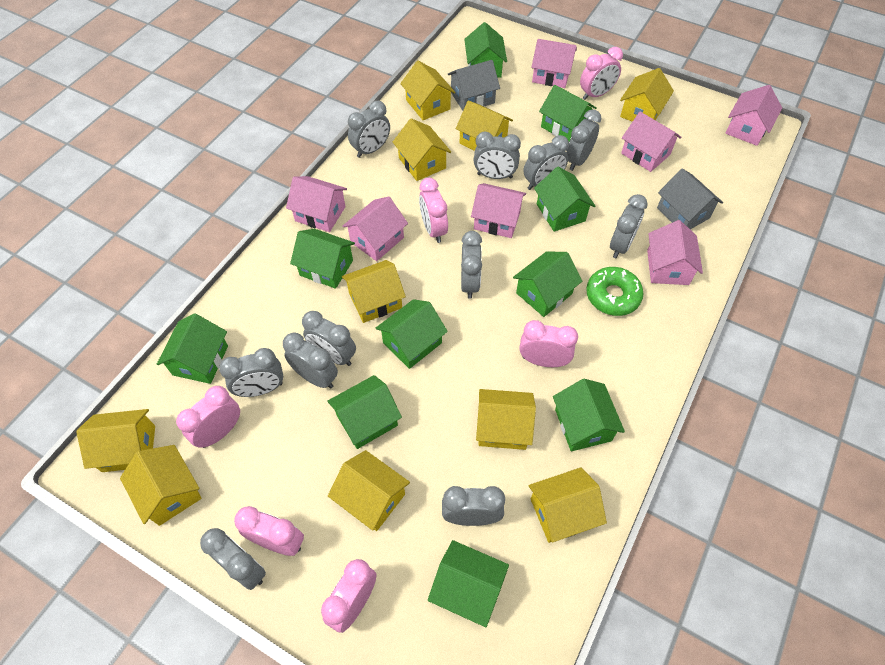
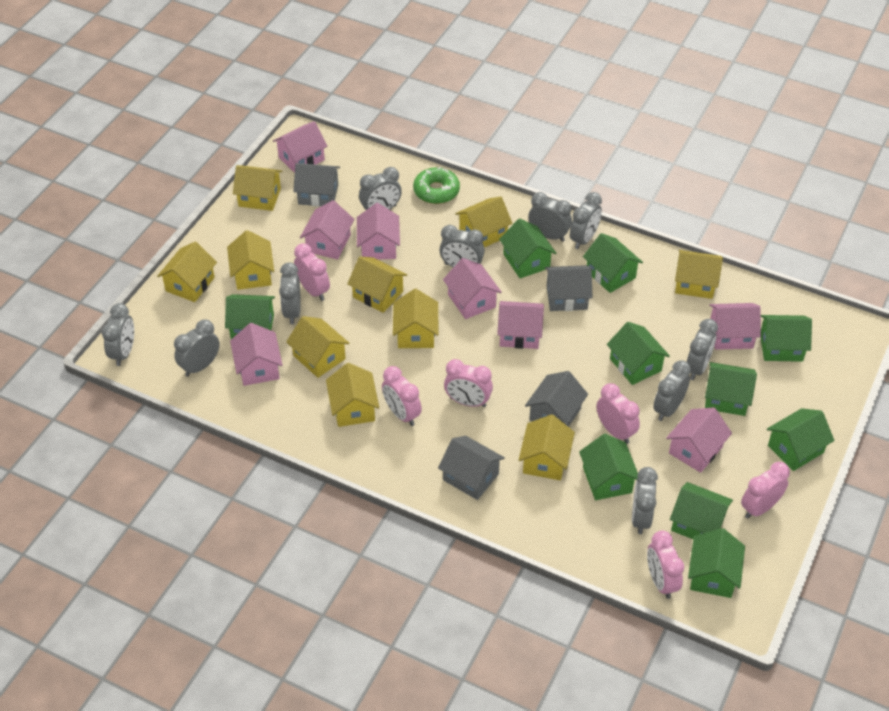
grey clock: 11 -> 10
grey house: 2 -> 4
pink house: 7 -> 8

